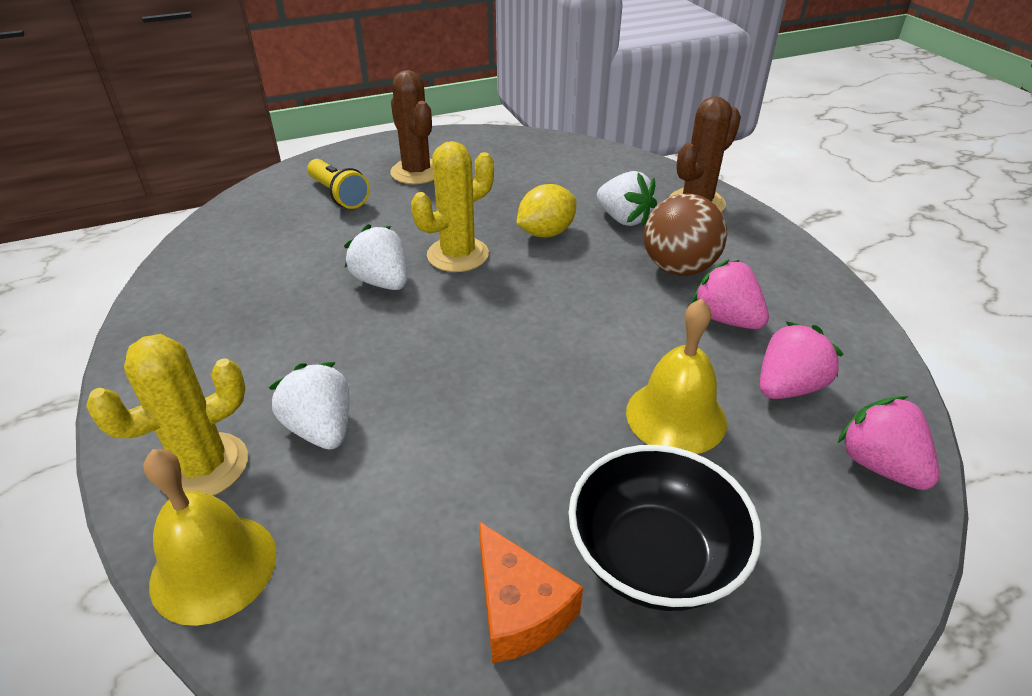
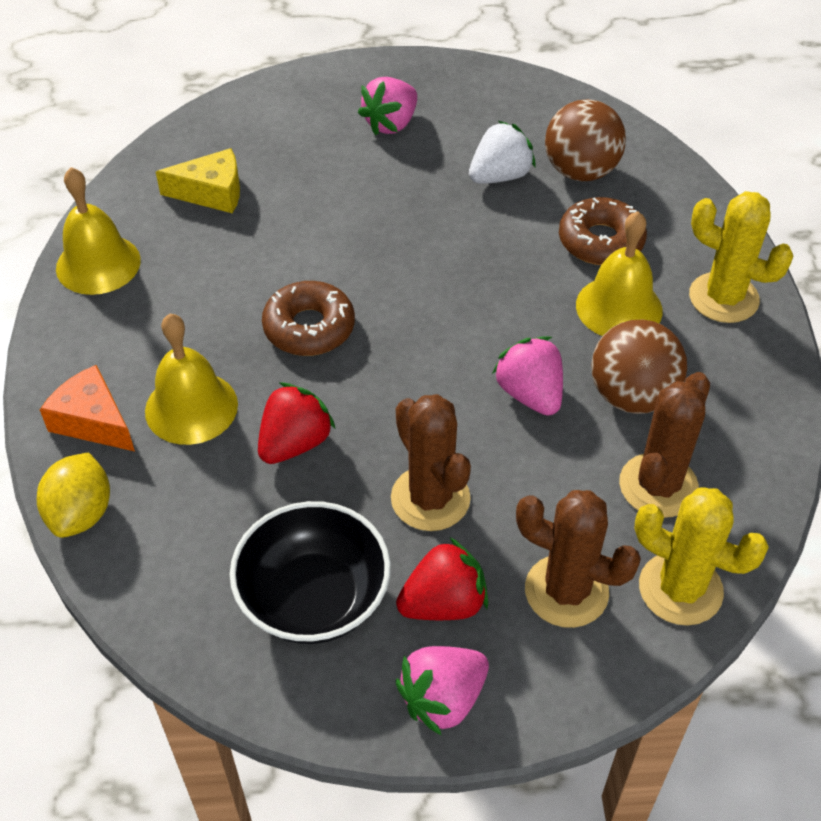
brown ball: 1 -> 2
brown cactus: 2 -> 3
brown donut: 0 -> 2
red strawberry: 0 -> 2
white strawberry: 3 -> 1
yellow bell: 2 -> 3
yellow cheese: 0 -> 1
yellow flashlight: 1 -> 0

